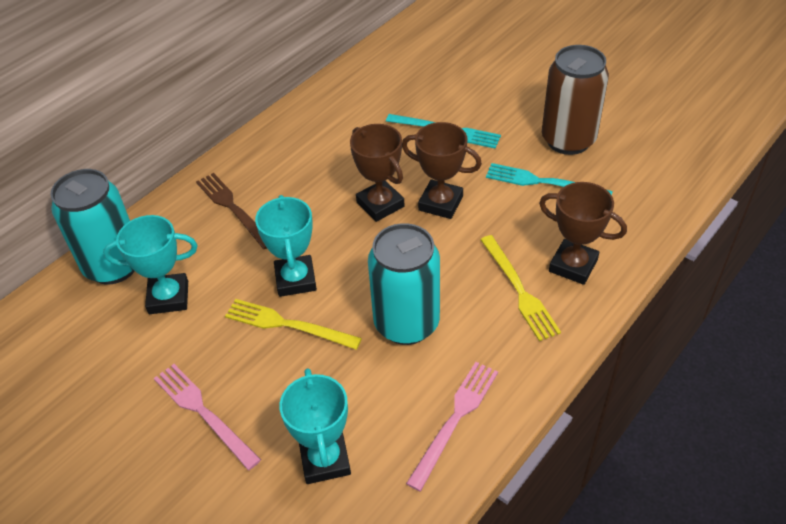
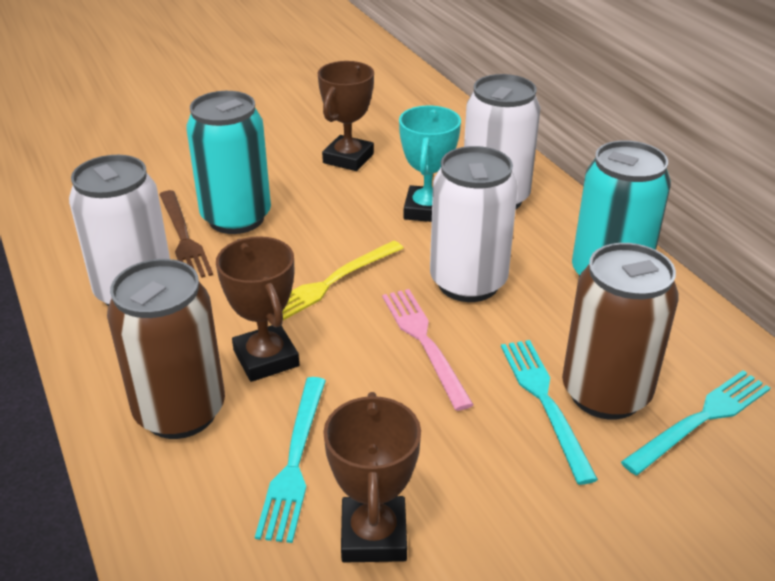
brown can: 1 -> 2
pink fork: 2 -> 1
turquoise fork: 2 -> 3
turquoise trophy: 3 -> 1
white can: 0 -> 3
yellow fork: 2 -> 1

